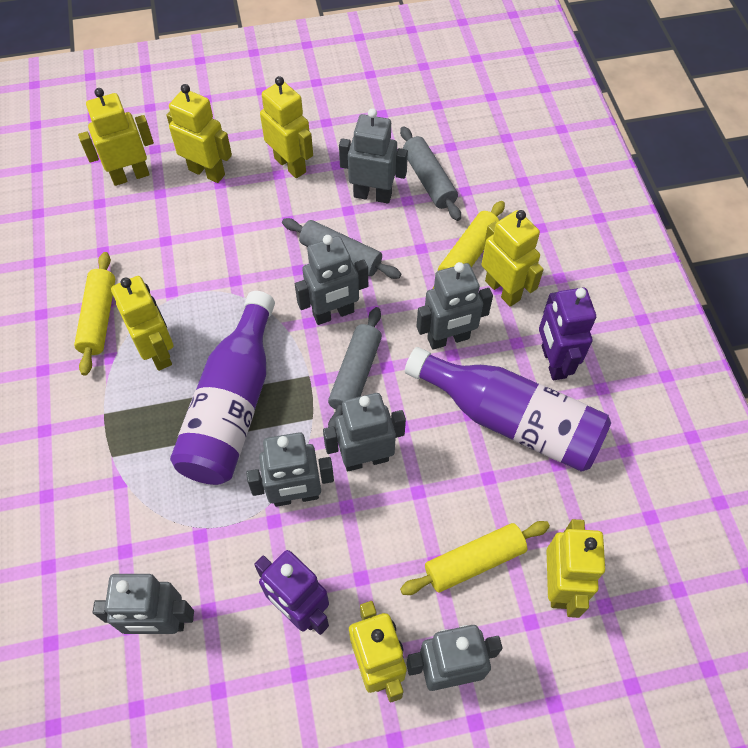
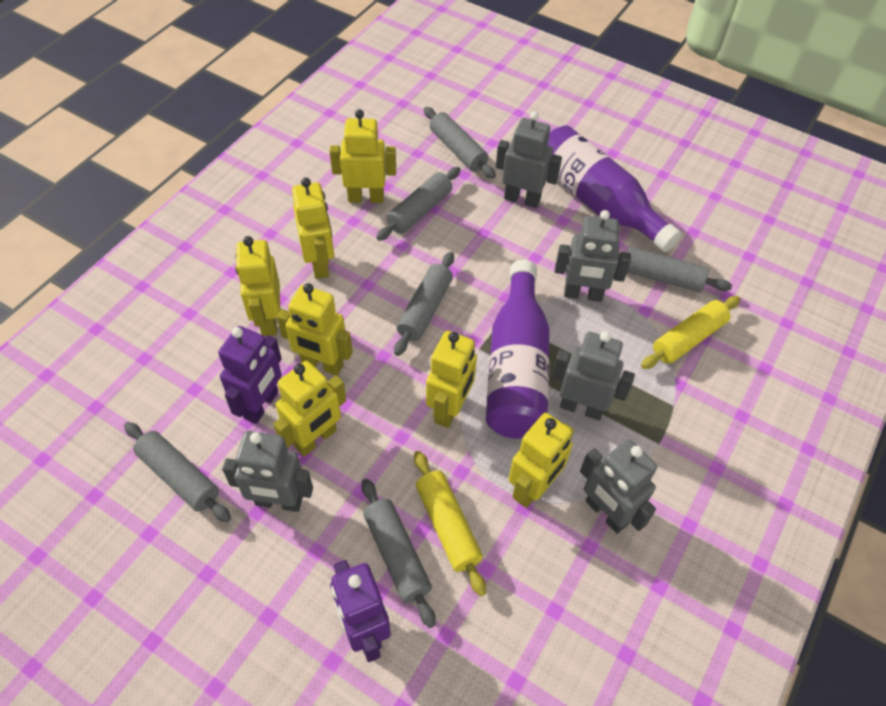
grey robot: 7 -> 5
grey rolling pin: 3 -> 6
yellow rolling pin: 3 -> 2

